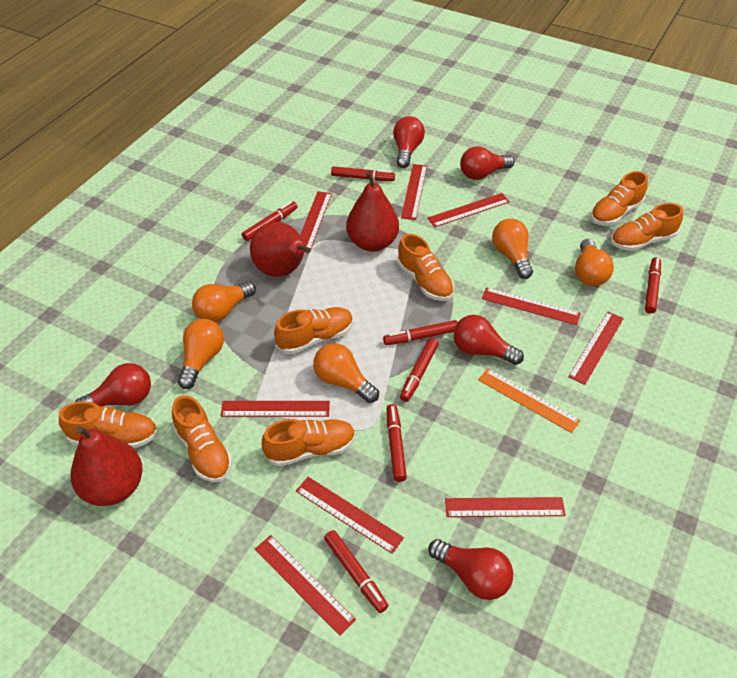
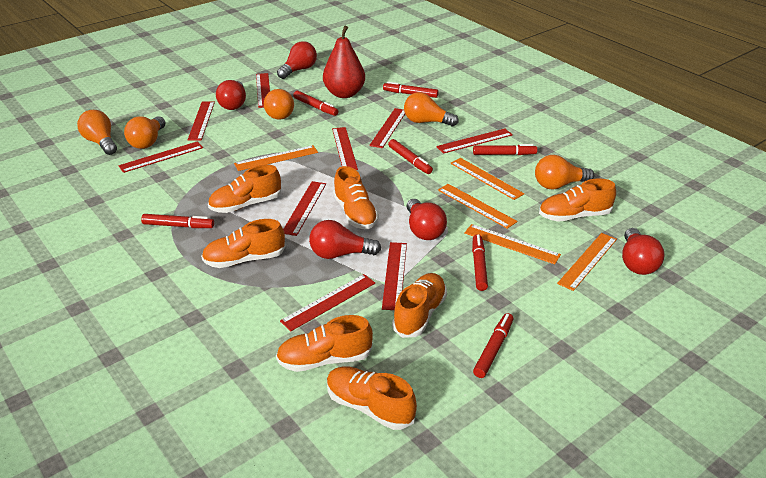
orange ruler: 1 -> 5
red pear: 3 -> 1

